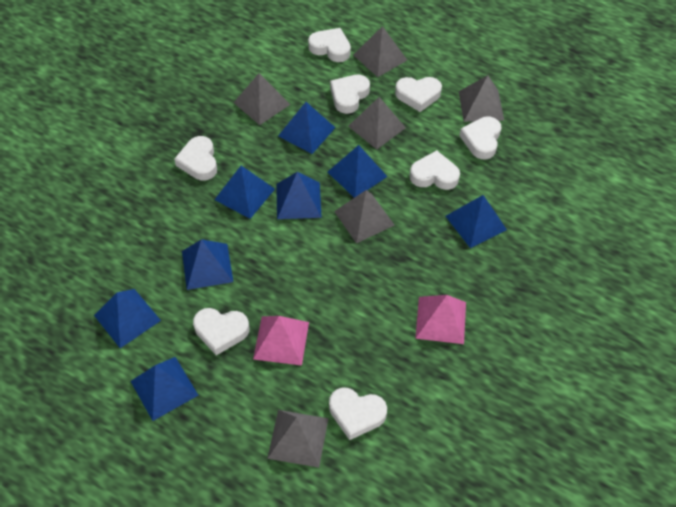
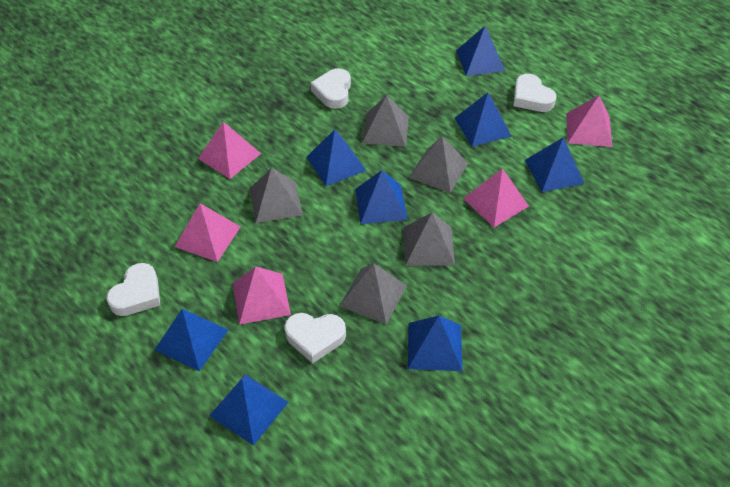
grey pyramid: 6 -> 5
pink pyramid: 2 -> 5
white heart: 8 -> 4

